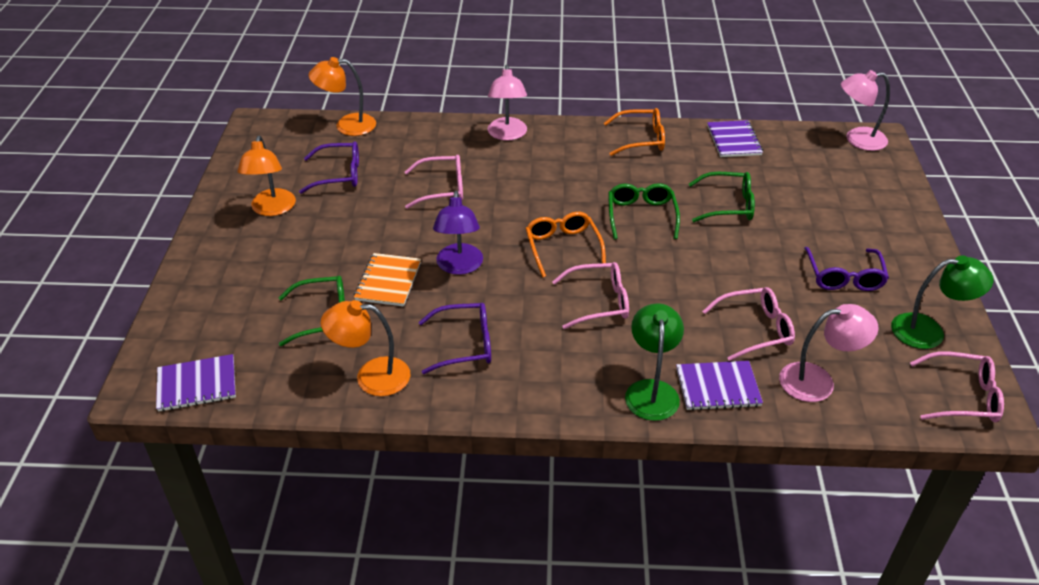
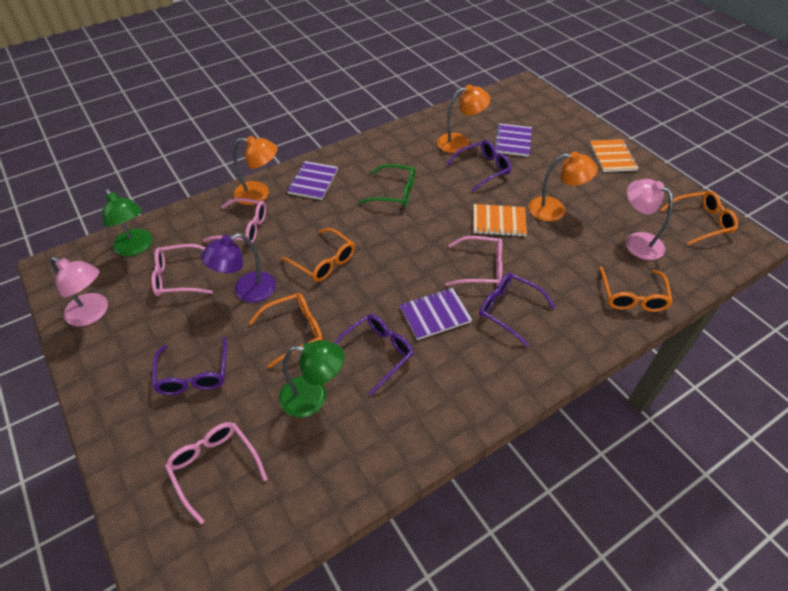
green glasses: 3 -> 1
orange glasses: 2 -> 4
orange notebook: 1 -> 2
pink lamp: 3 -> 2
purple glasses: 3 -> 4

